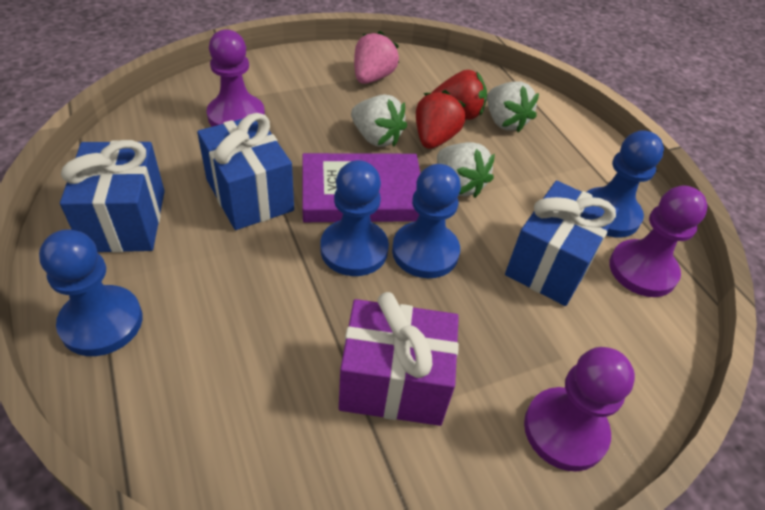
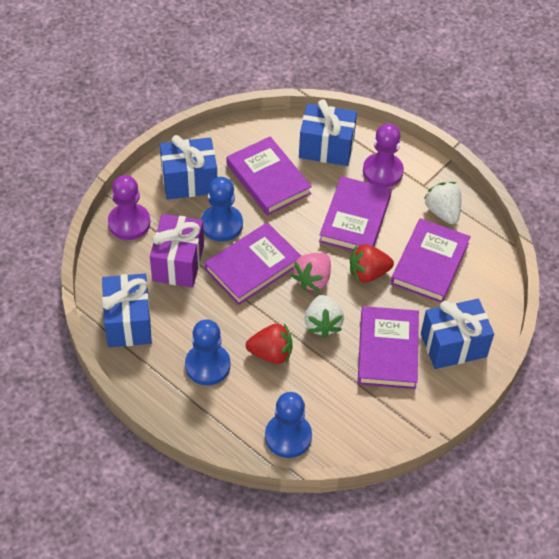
blue gift: 3 -> 4
blue pawn: 4 -> 3
purple book: 1 -> 5
purple pawn: 3 -> 2
white strawberry: 3 -> 2

